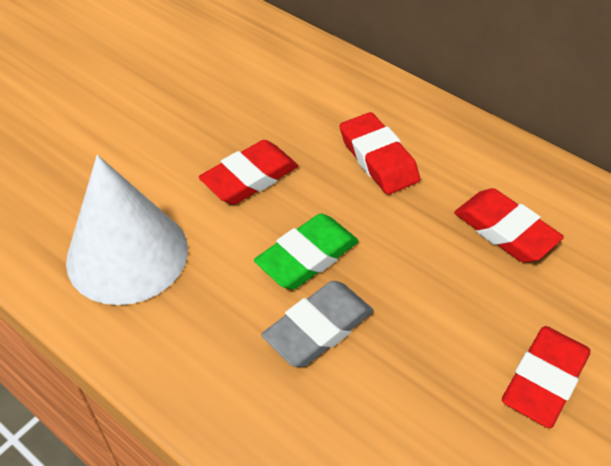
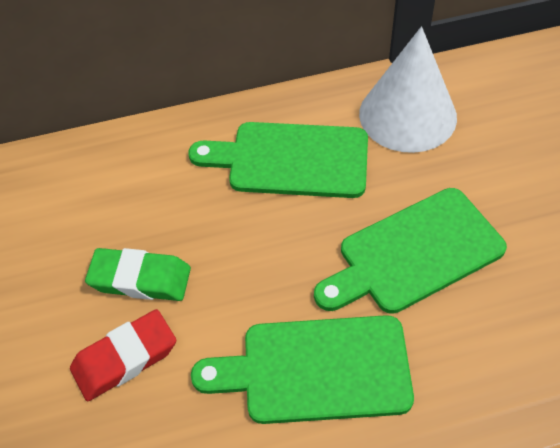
green cutting board: 0 -> 3
grey eraser: 1 -> 0
red eraser: 4 -> 1

